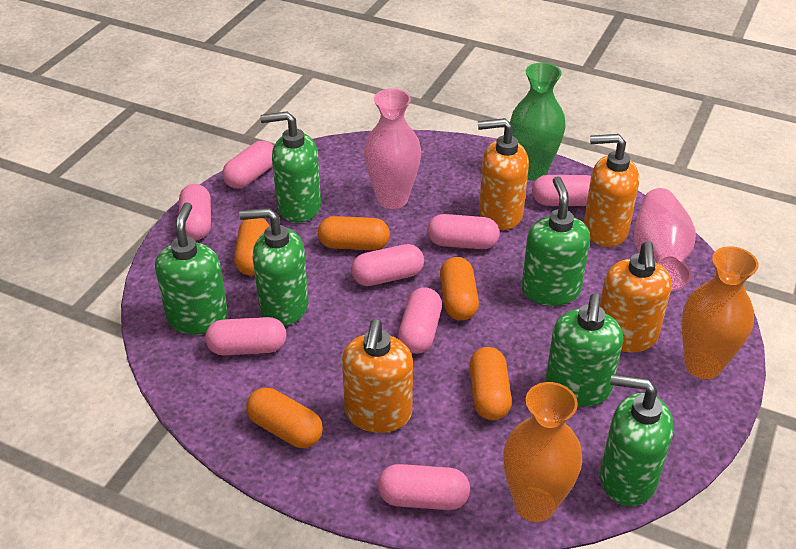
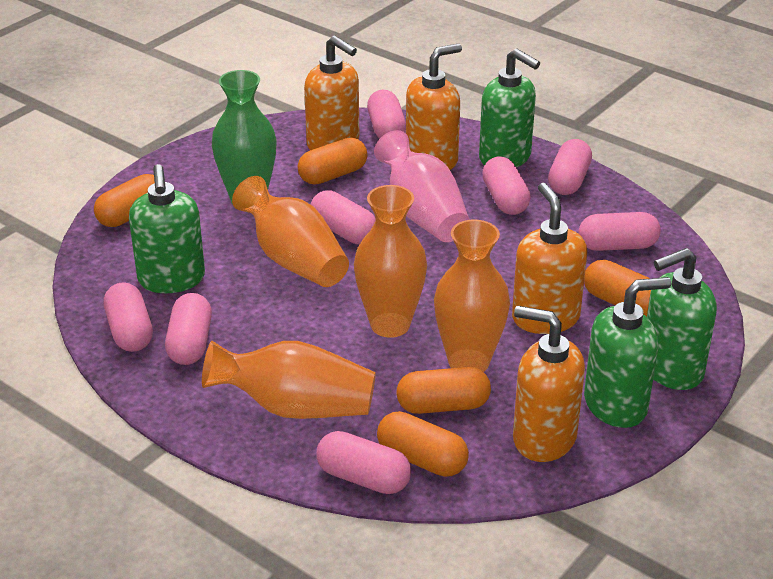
green soap dispenser: 6 -> 4
orange vase: 2 -> 4
pink vase: 2 -> 1

